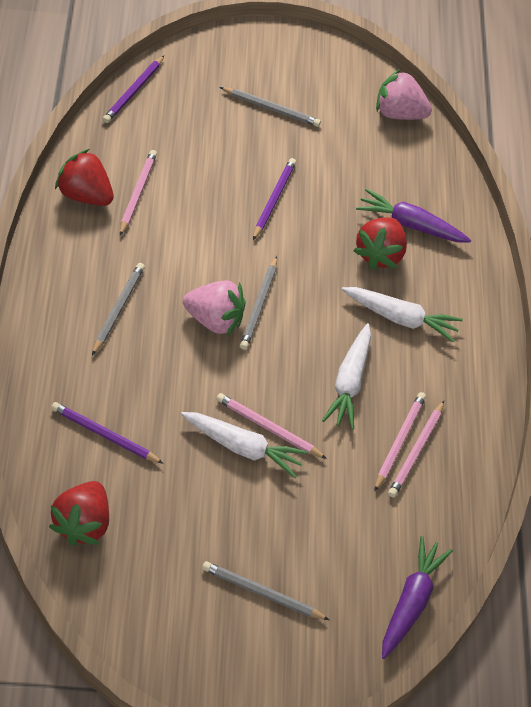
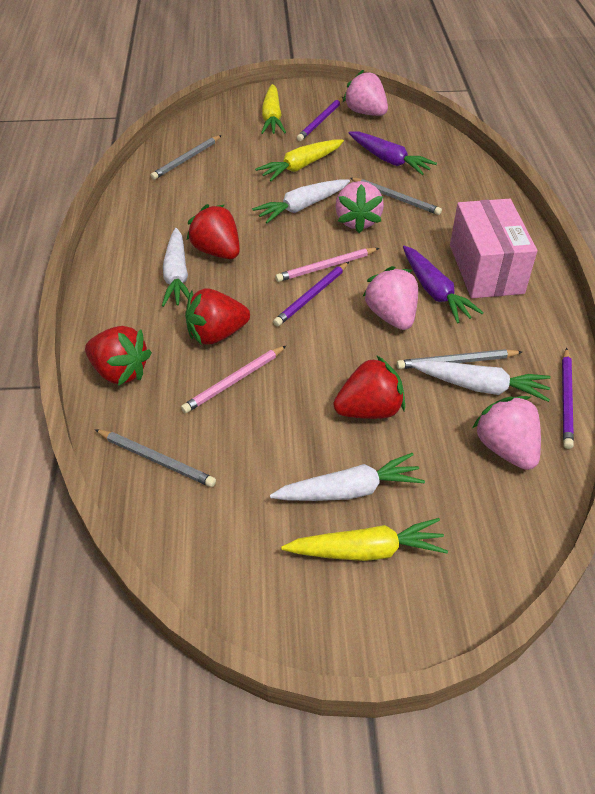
pink box: 0 -> 1
pink pencil: 4 -> 2
pink strawberry: 2 -> 4
red strawberry: 3 -> 4
white carrot: 3 -> 4
yellow carrot: 0 -> 3

